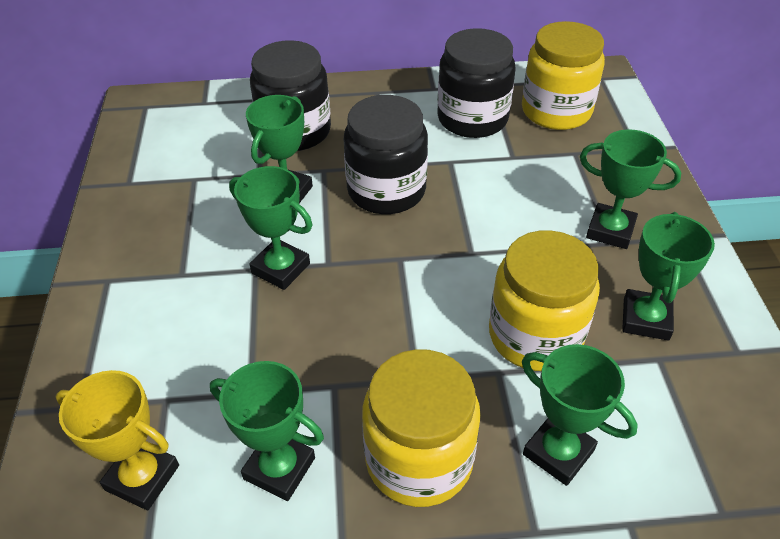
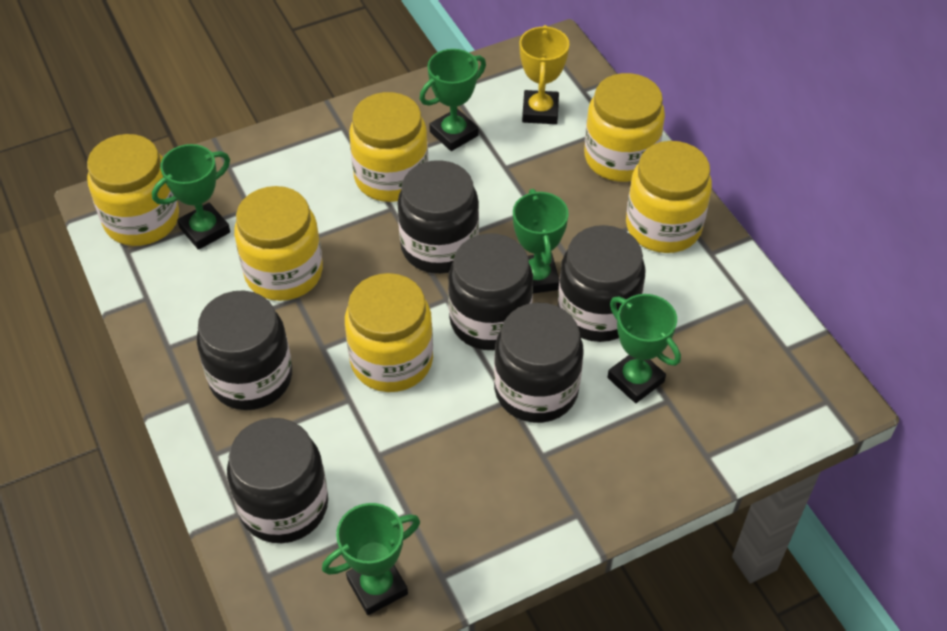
black jar: 3 -> 6
green trophy: 6 -> 5
yellow jar: 3 -> 6

